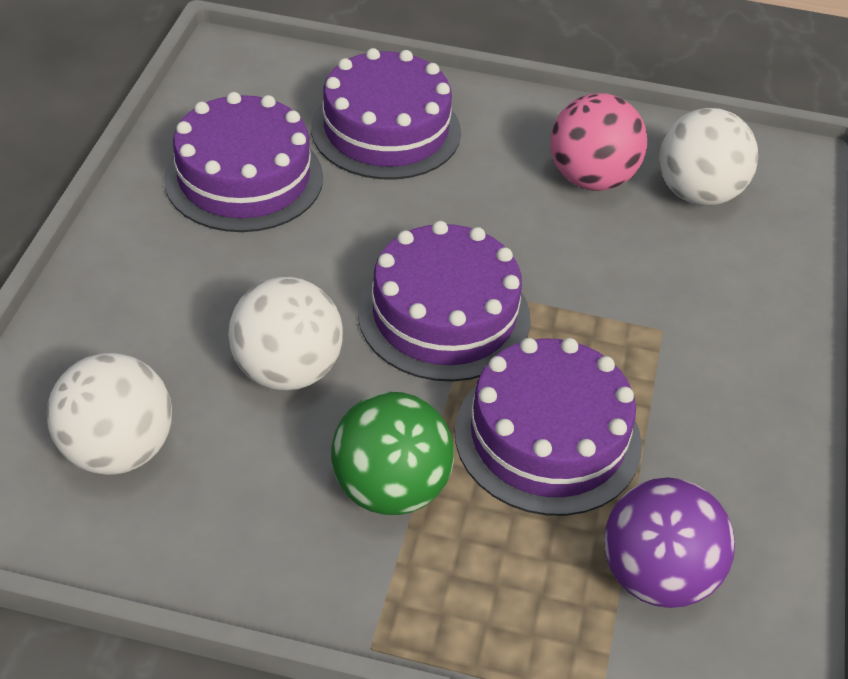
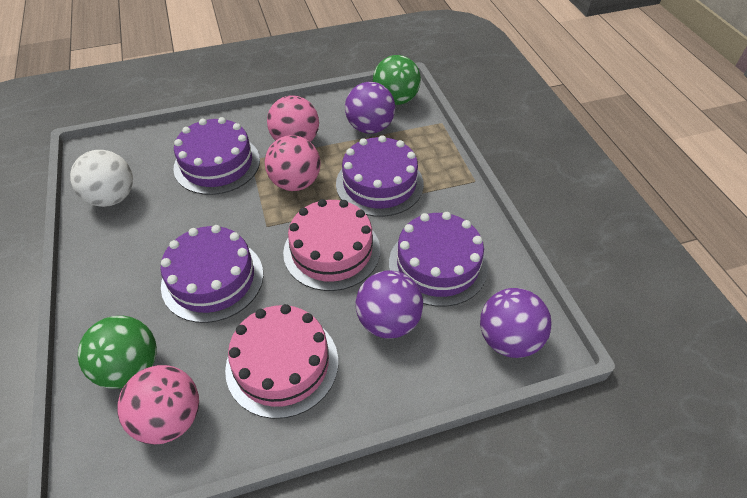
green ball: 1 -> 2
pink ball: 1 -> 3
pink cake: 0 -> 2
purple ball: 1 -> 3
white ball: 3 -> 1

